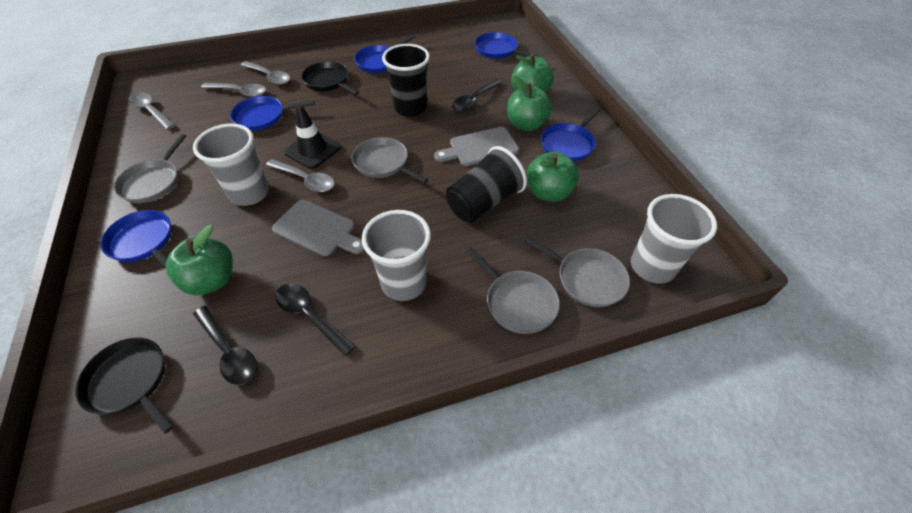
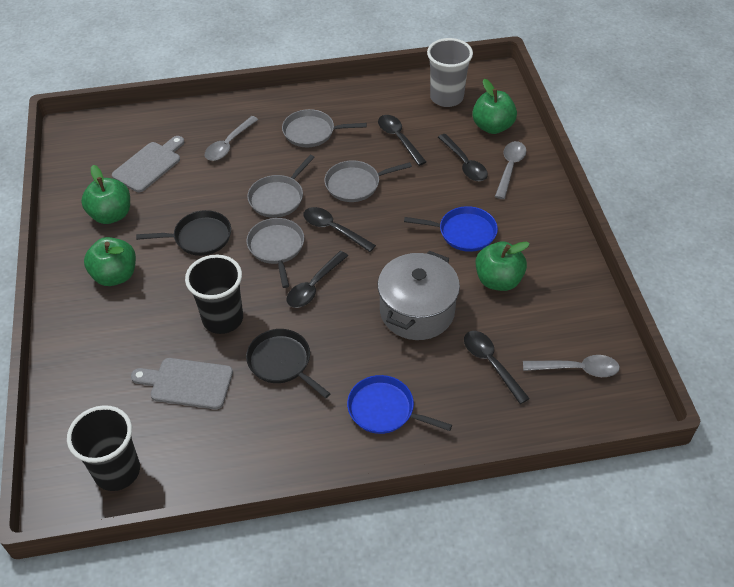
black spoon: 3 -> 5
black traffic cone: 1 -> 0
blue pan: 5 -> 2
grey cup: 3 -> 1
grey pot: 0 -> 1
grey spoon: 4 -> 3

